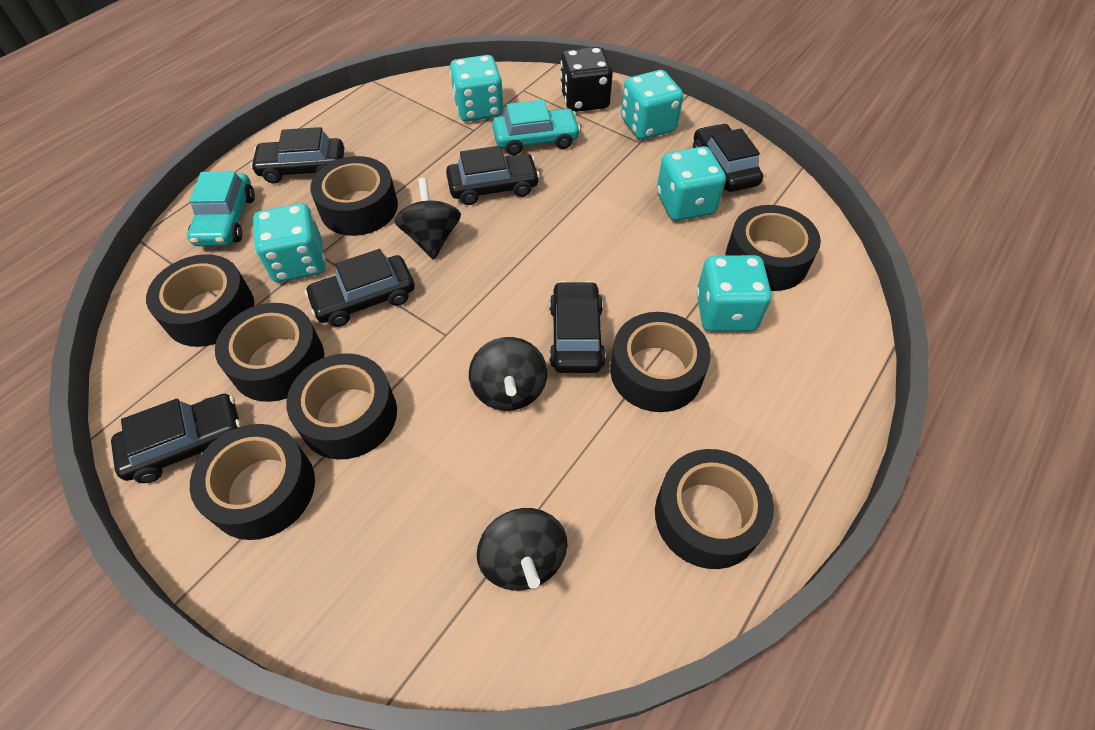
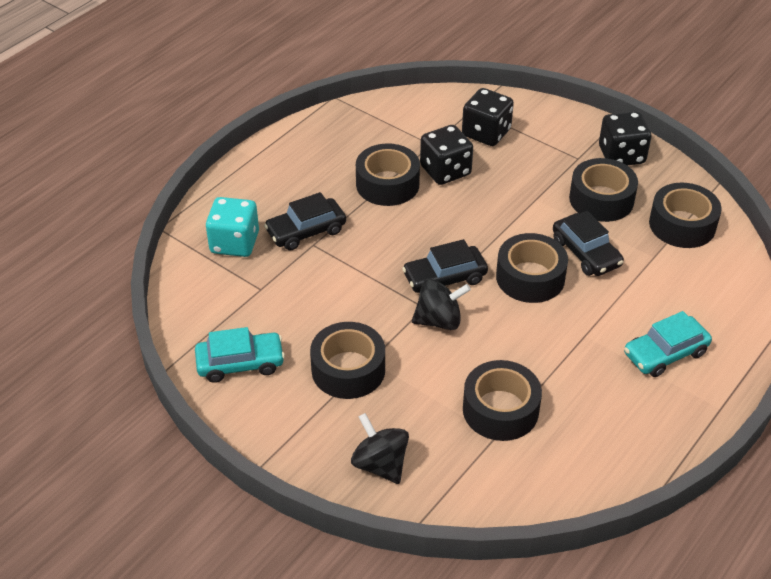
black car: 6 -> 3
black dice: 1 -> 3
black spinning top: 3 -> 2
black tape: 8 -> 6
turquoise dice: 5 -> 1

